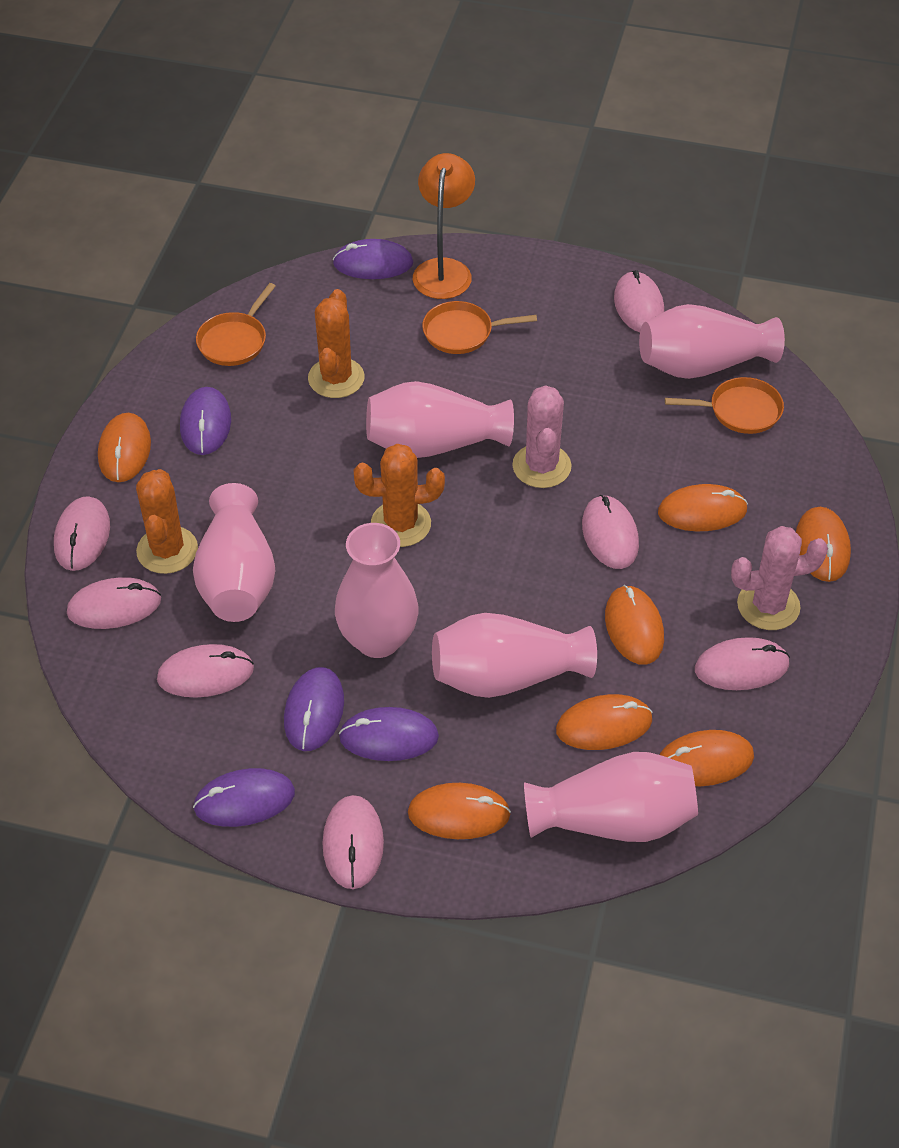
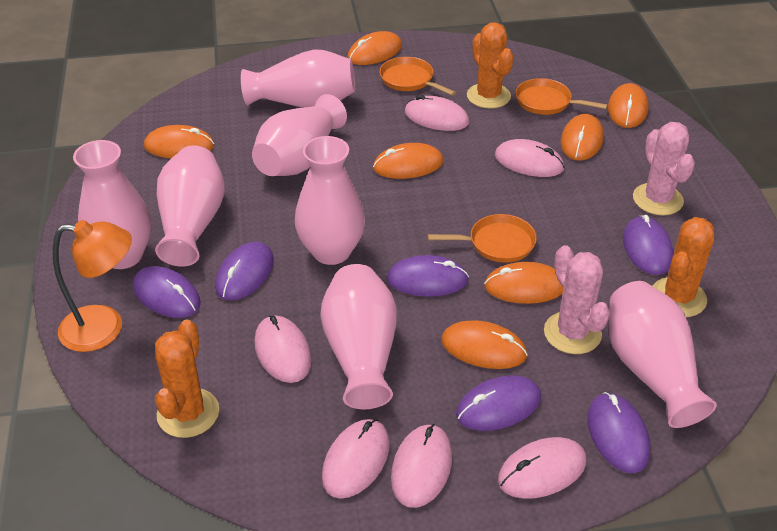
pink mouse: 7 -> 6
pink vase: 6 -> 7
purple mouse: 5 -> 6

